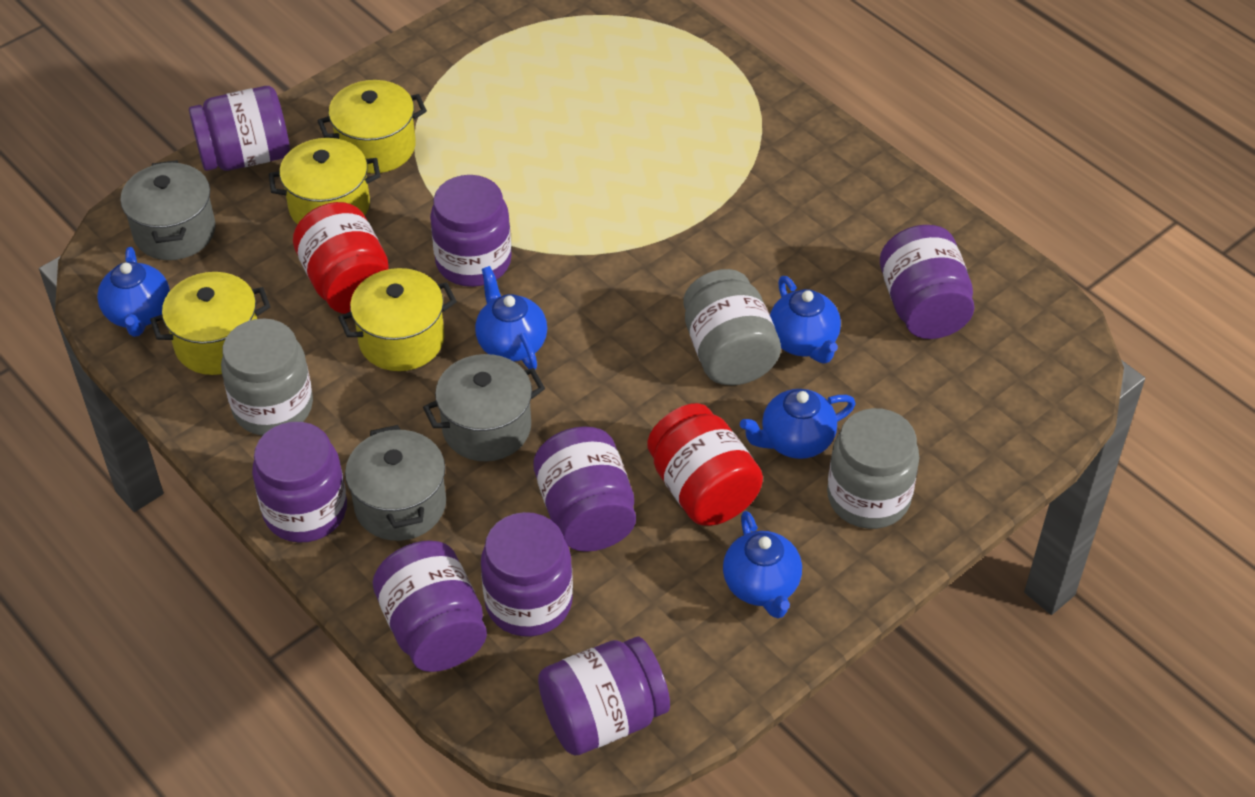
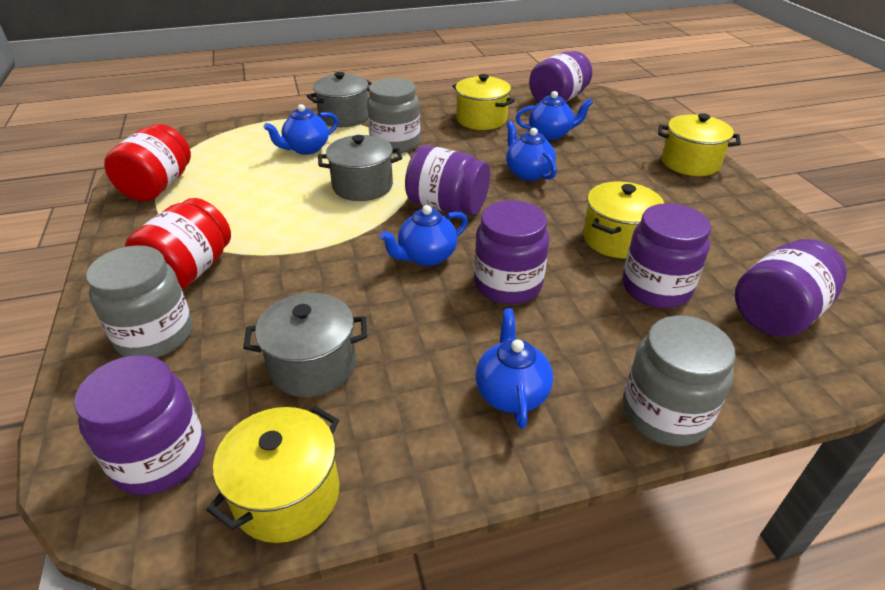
purple jar: 8 -> 6

